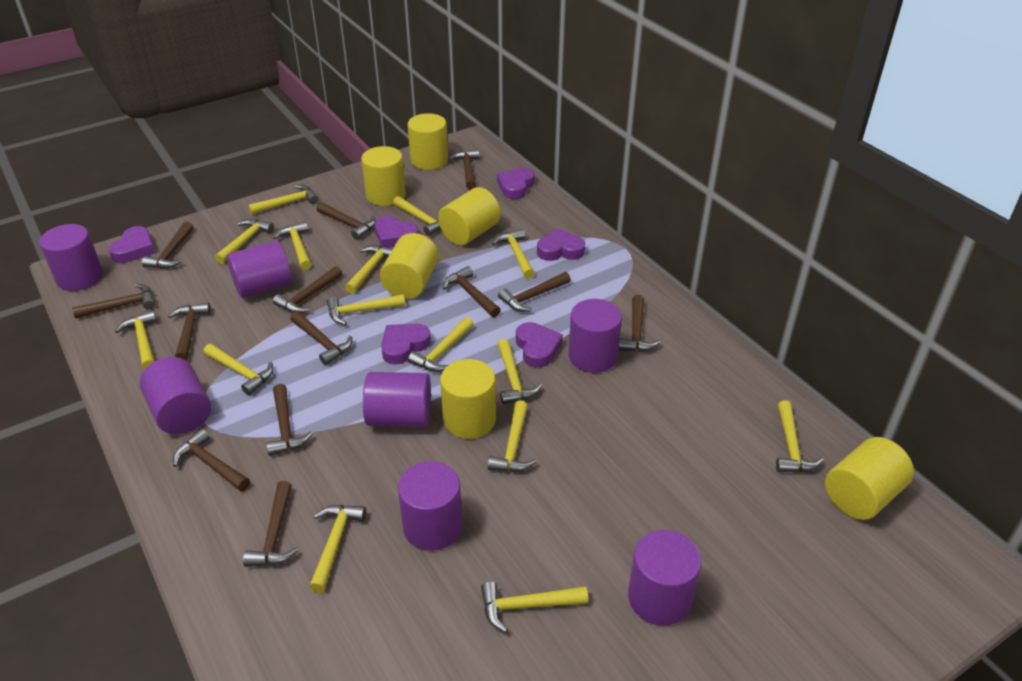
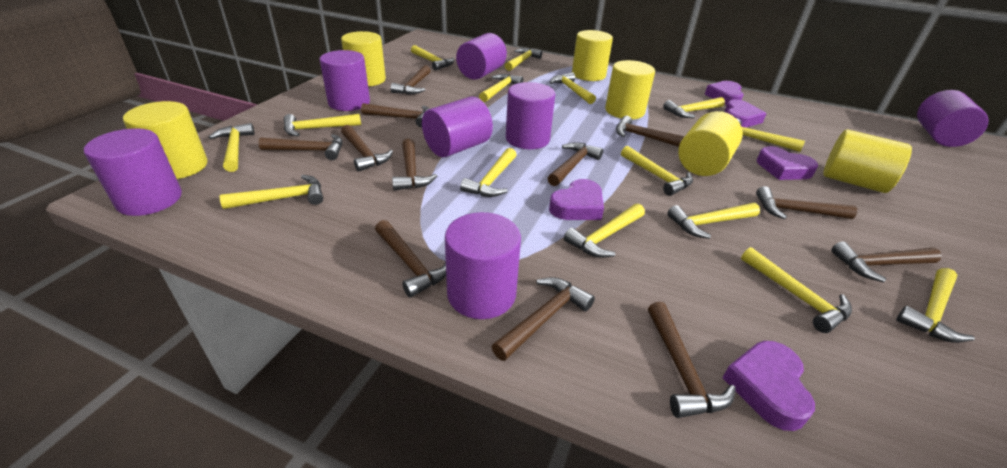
brown hammer: 13 -> 12
purple heart: 6 -> 5

